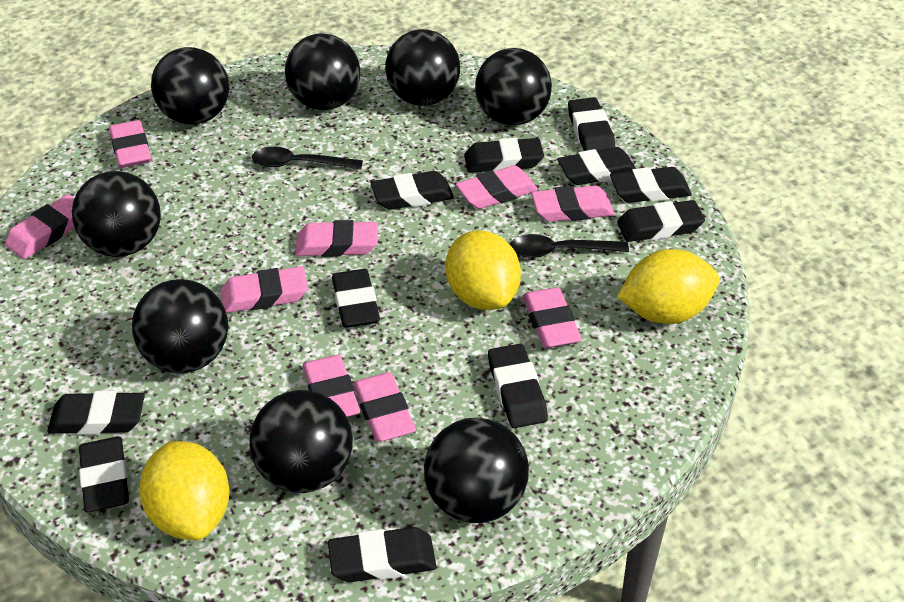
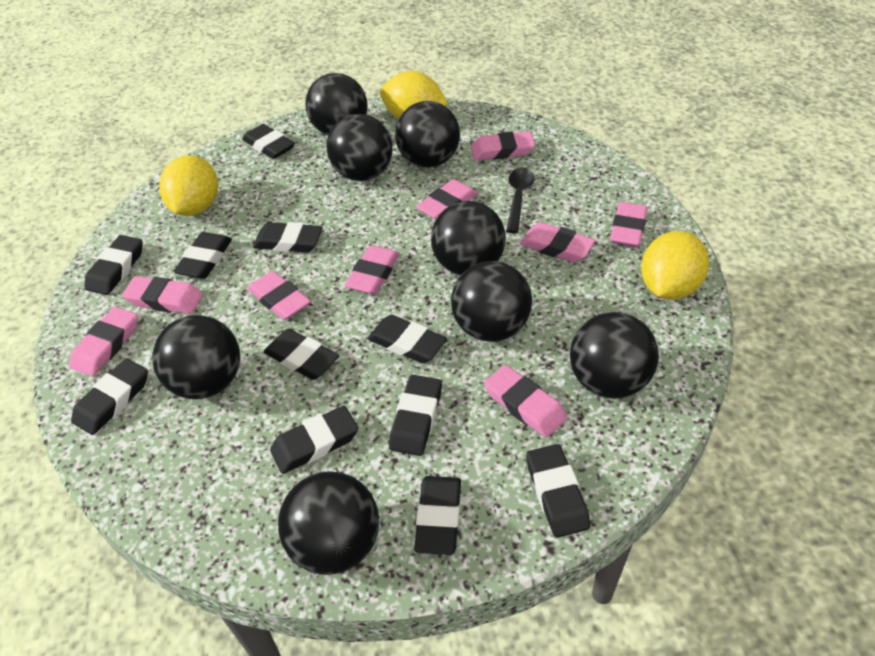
black spoon: 2 -> 1

